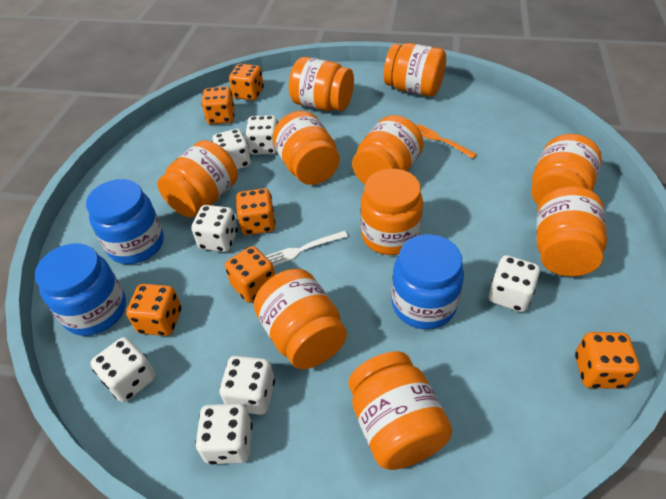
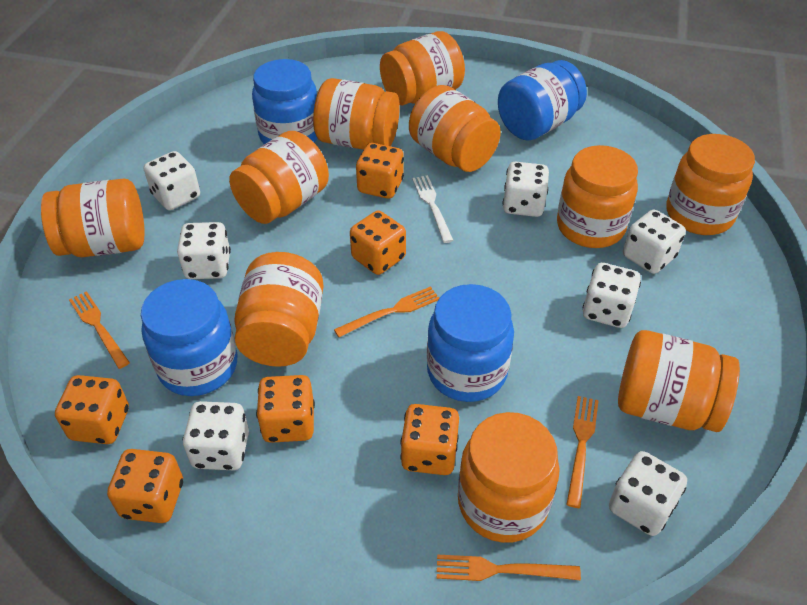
blue jar: 3 -> 4
orange fork: 1 -> 4

